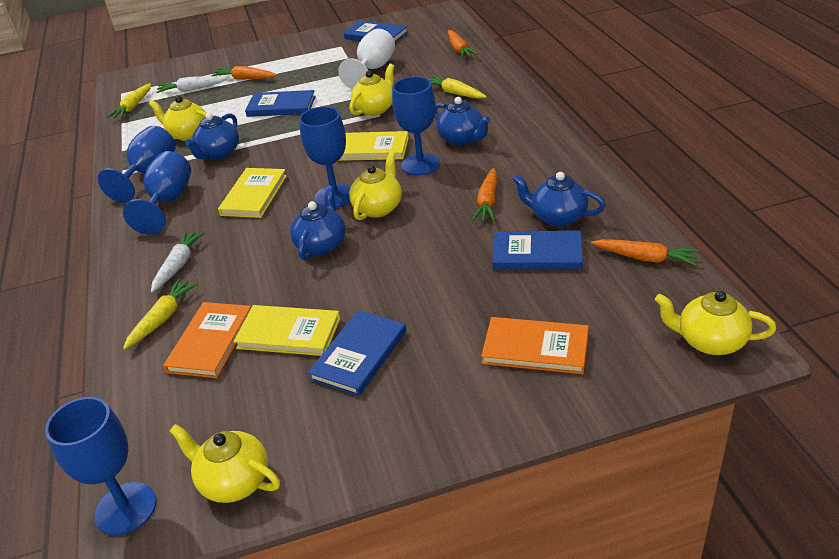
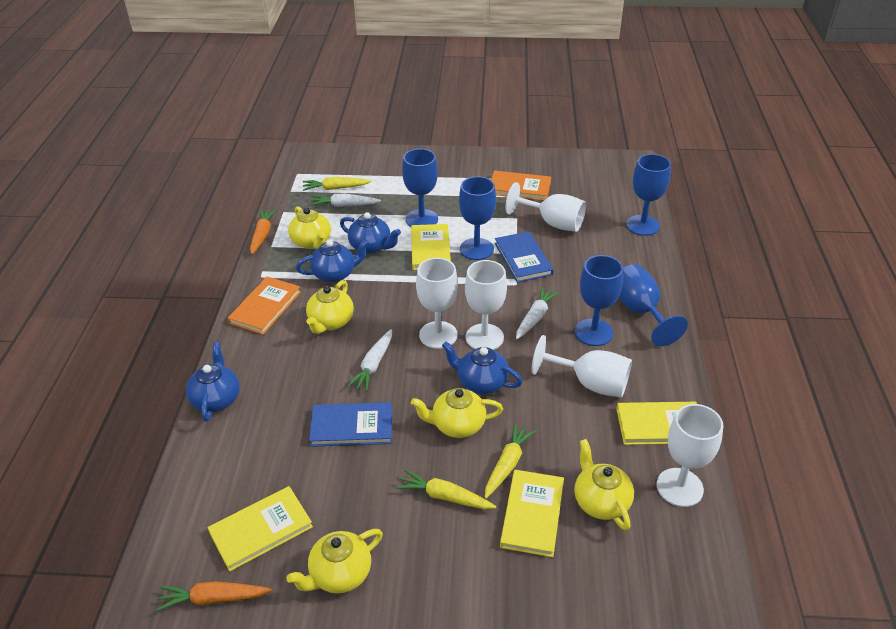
blue book: 4 -> 2
orange carrot: 4 -> 2
white carrot: 2 -> 3
white goblet: 1 -> 5
yellow book: 3 -> 4

